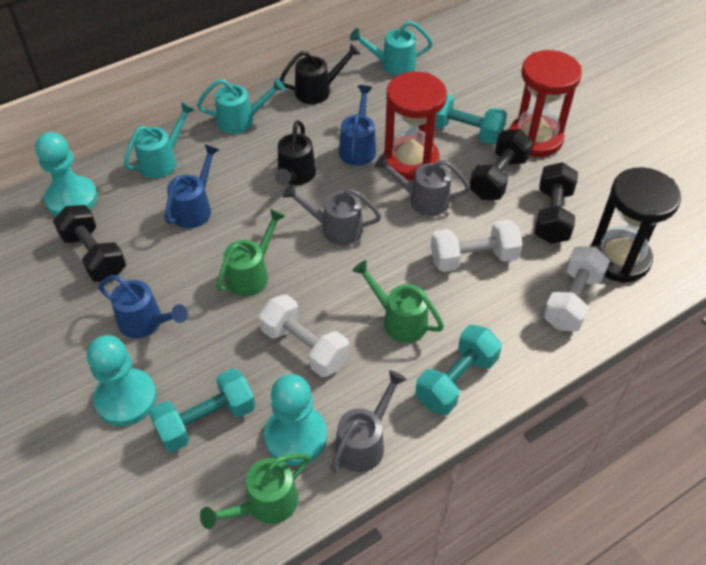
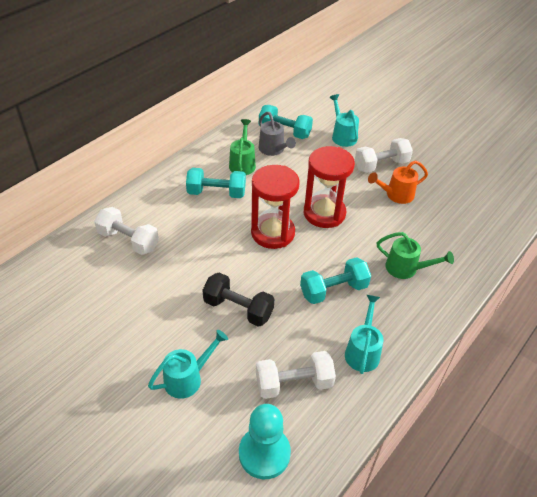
black dumbbell: 3 -> 1
black hourglass: 1 -> 0
black watering can: 2 -> 0
blue watering can: 3 -> 0
green watering can: 3 -> 2
grey watering can: 3 -> 1
orange watering can: 0 -> 1
turquoise pawn: 3 -> 1

